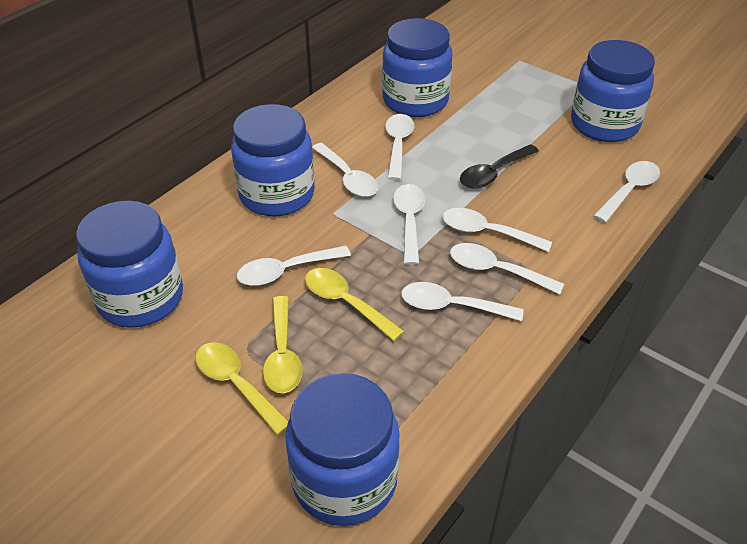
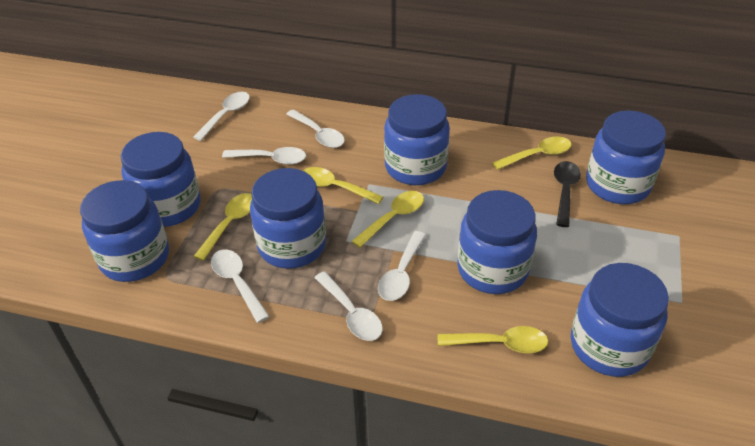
blue jar: 5 -> 7
white spoon: 8 -> 6
yellow spoon: 3 -> 5

